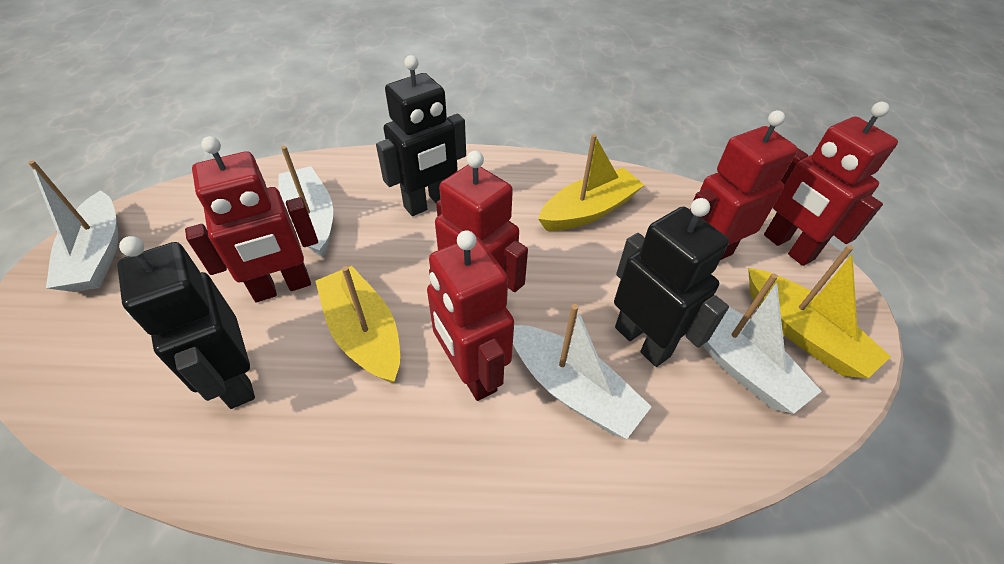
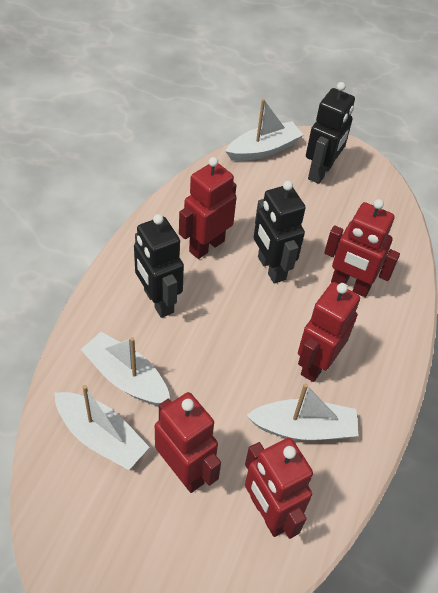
yellow boat: 3 -> 0

